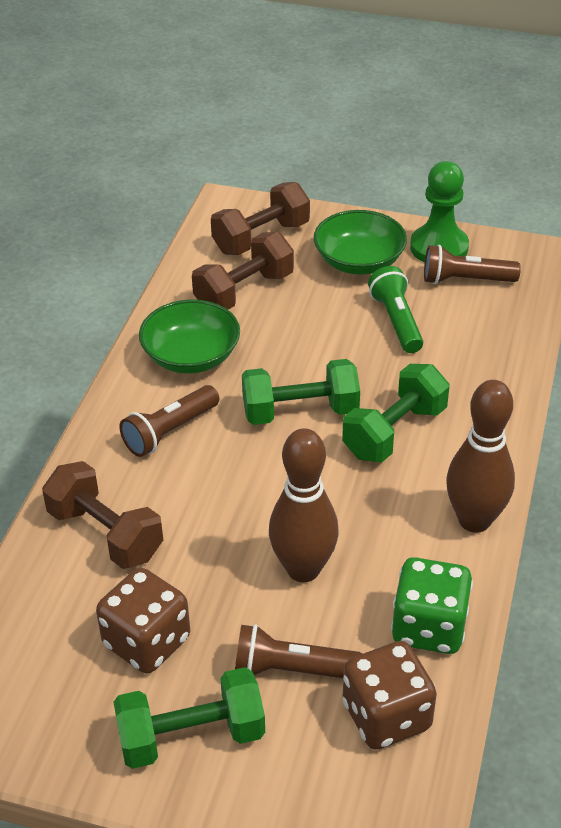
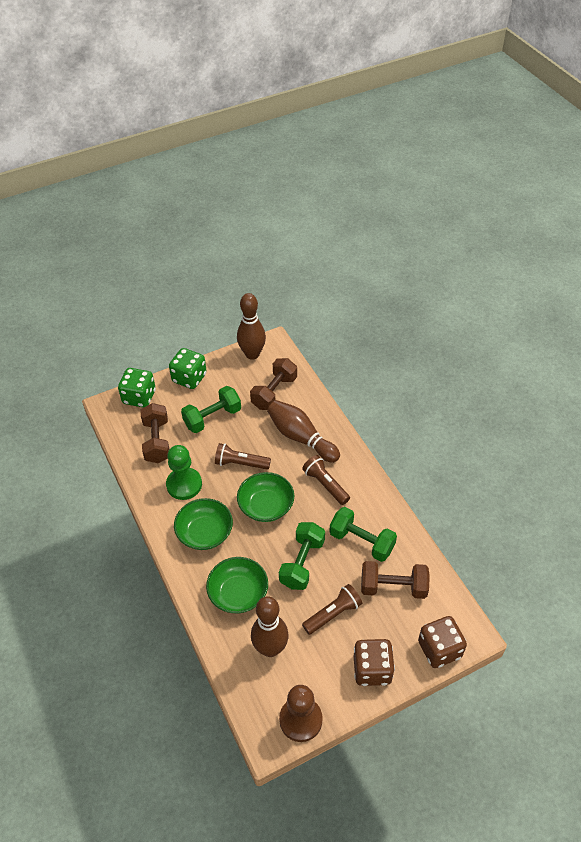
brown bowling pin: 2 -> 3
brown pawn: 0 -> 1
green bowl: 2 -> 3
green dice: 1 -> 2
green flashlight: 1 -> 0

